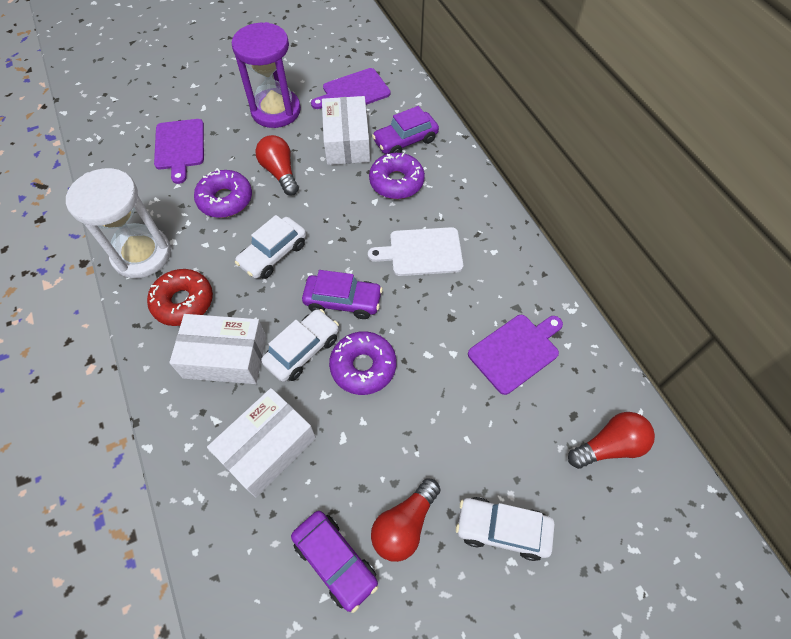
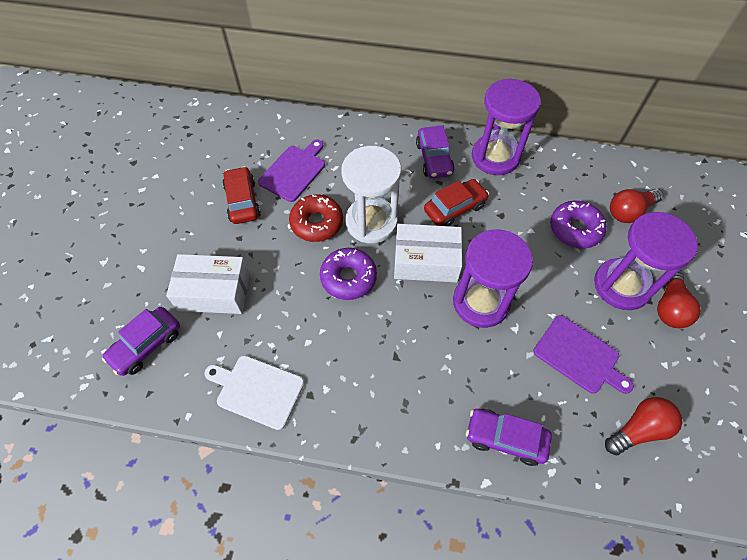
purple cutting board: 3 -> 2
purple donut: 3 -> 2
purple hourglass: 1 -> 3
red car: 0 -> 2
white box: 3 -> 2
white car: 3 -> 0

